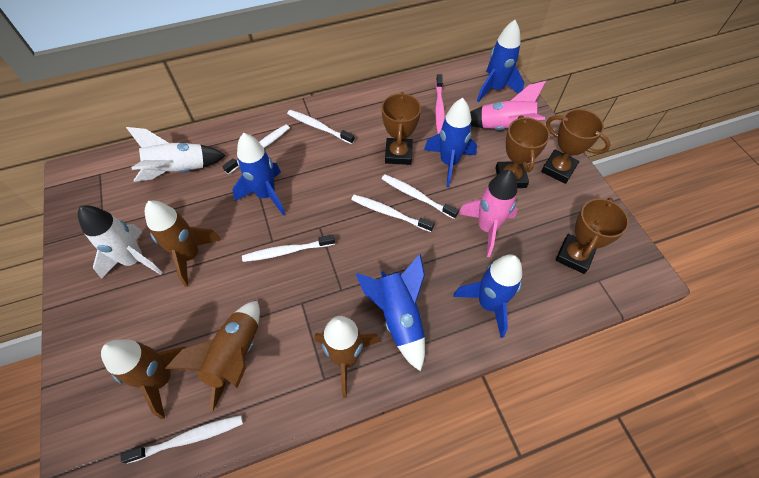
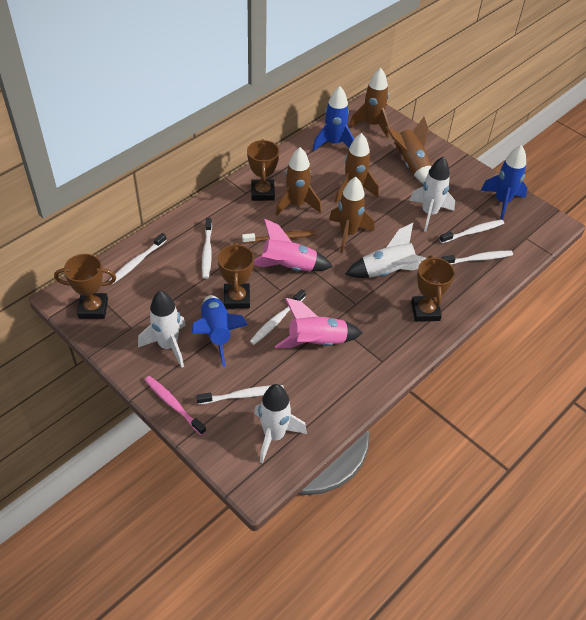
blue rocket: 5 -> 3
brown rocket: 4 -> 5
brown toothbrush: 0 -> 1
white rocket: 2 -> 4

